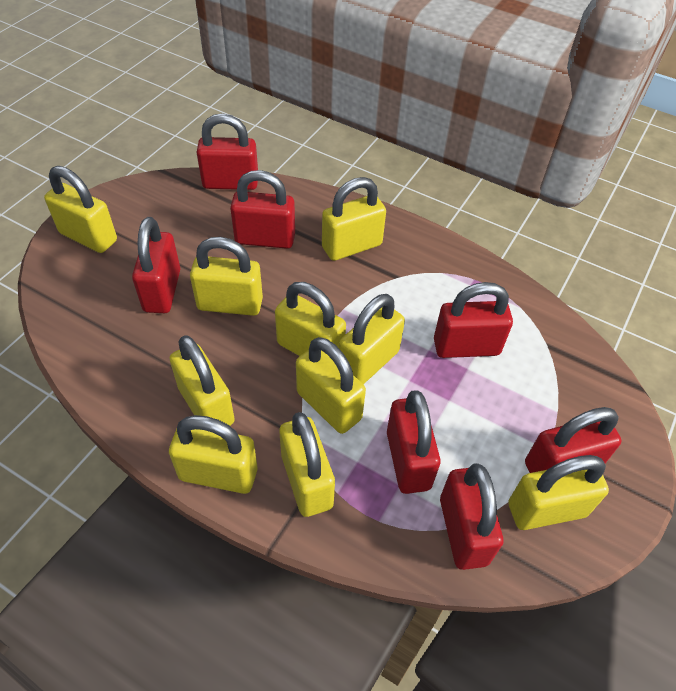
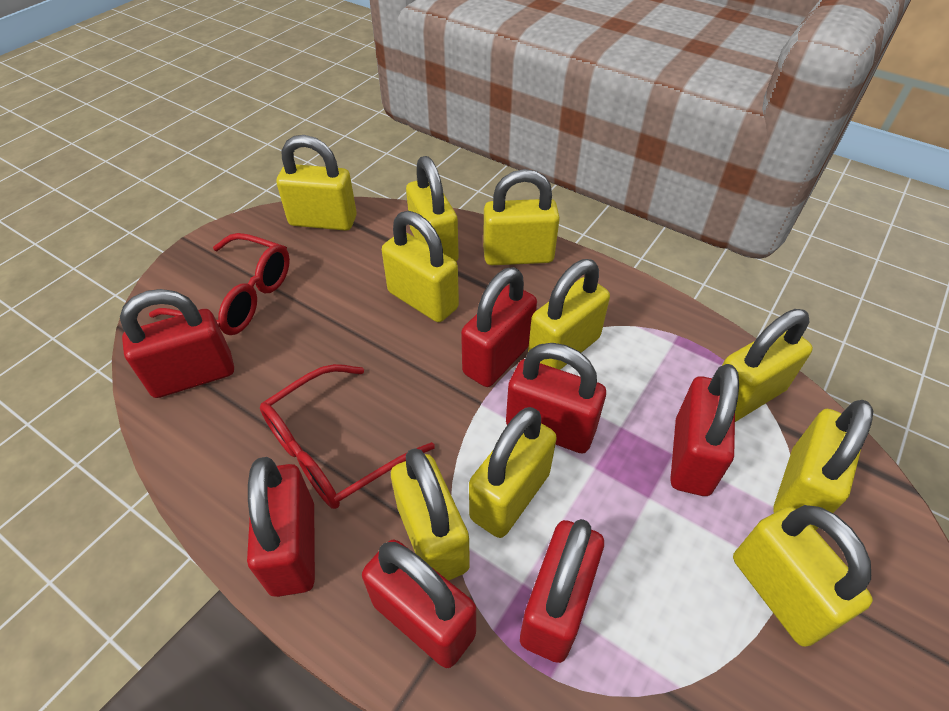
red glasses: 0 -> 2

